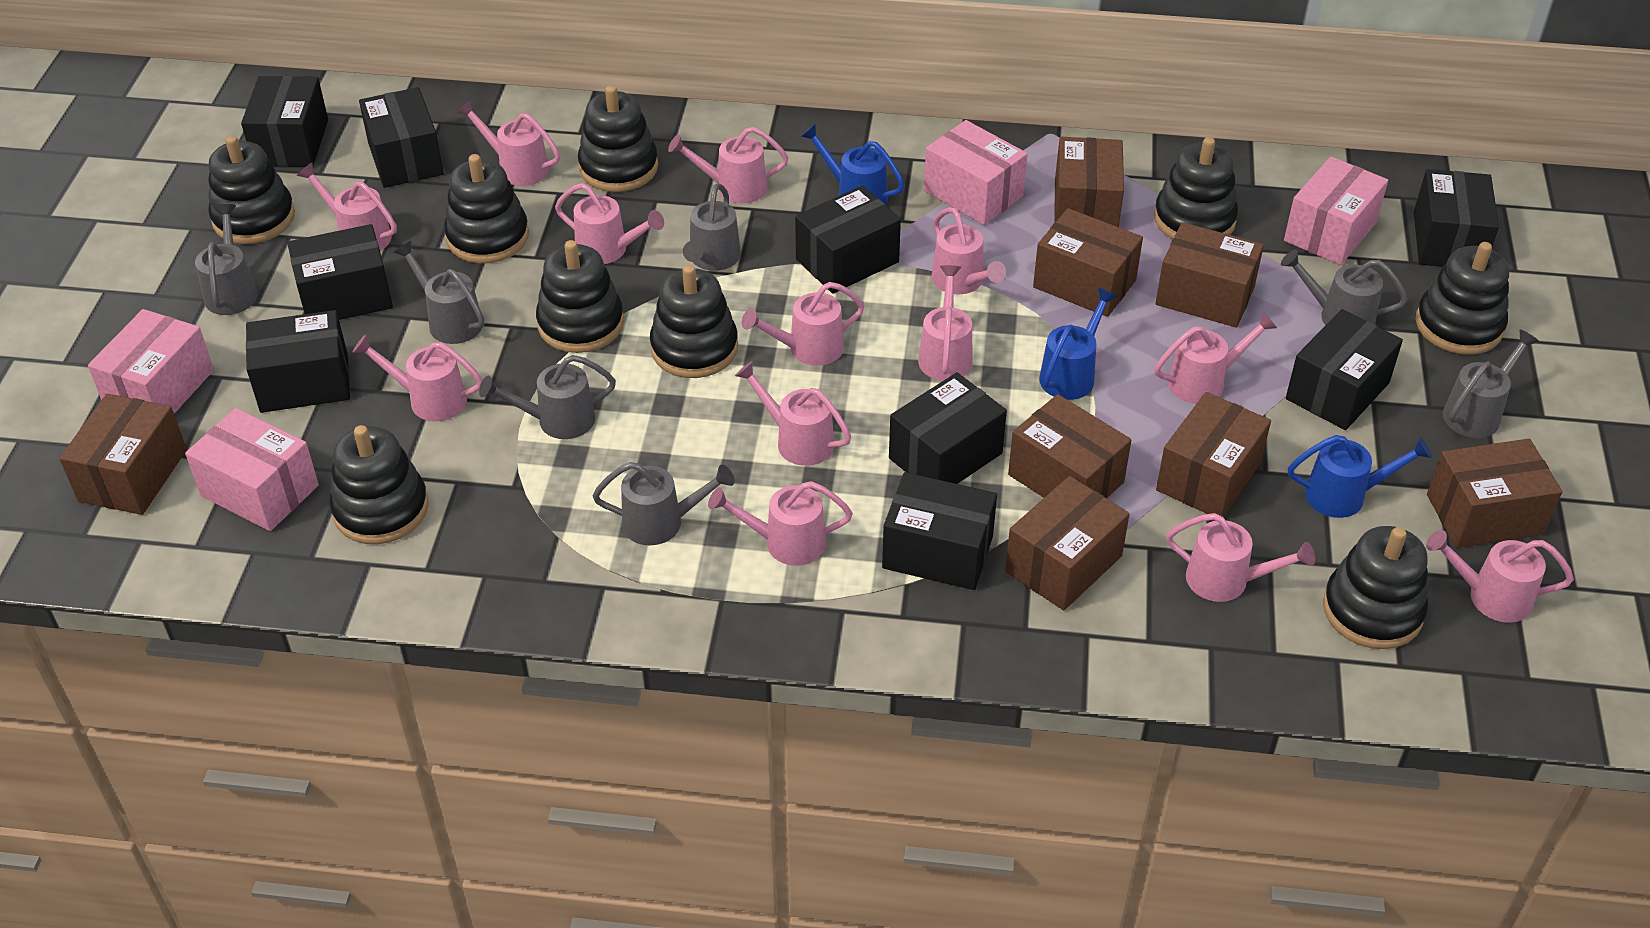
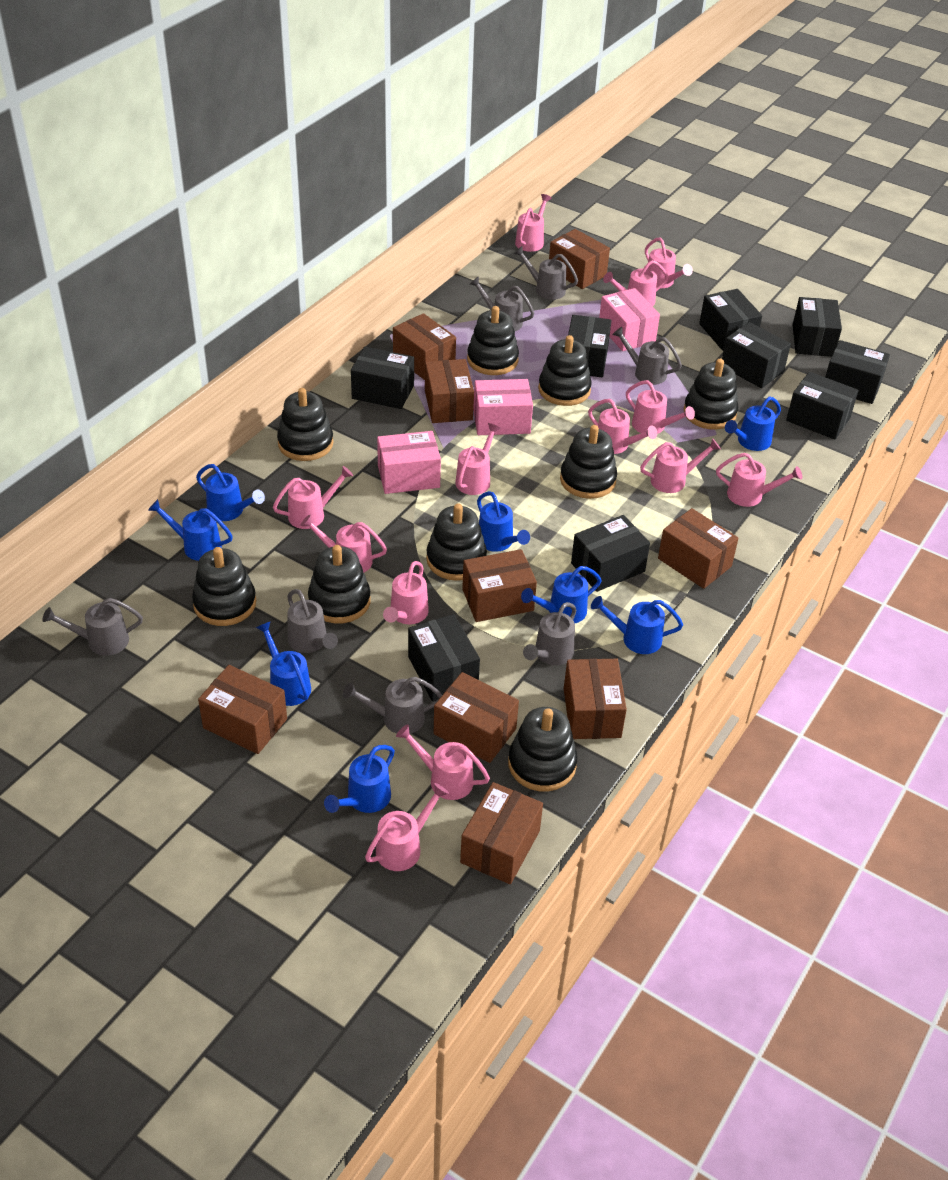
blue watering can: 3 -> 8
brown box: 8 -> 9
pink box: 4 -> 3

